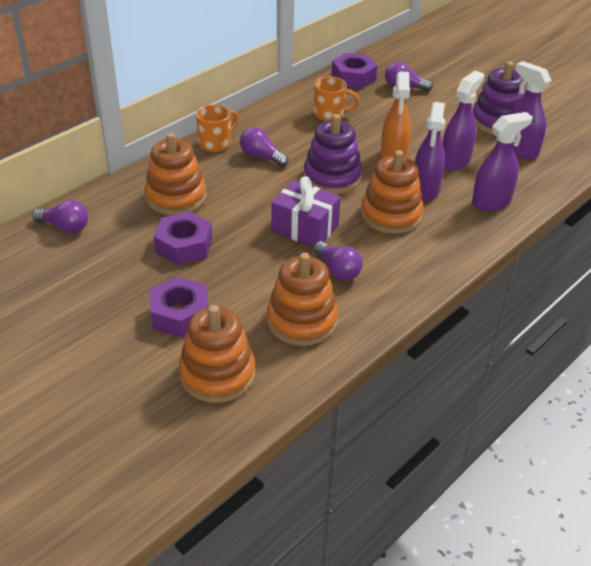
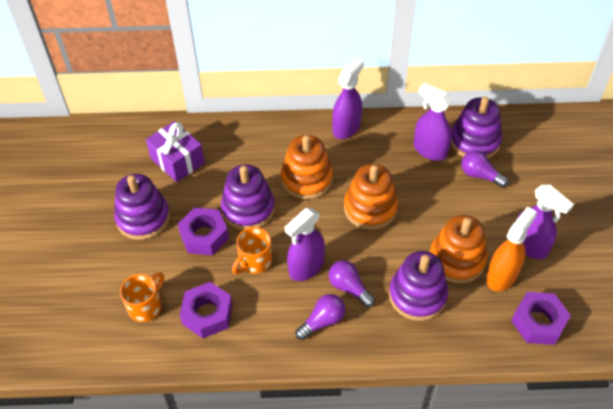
orange stacking toy: 4 -> 3
purple light bulb: 4 -> 3
purple stacking toy: 2 -> 4

